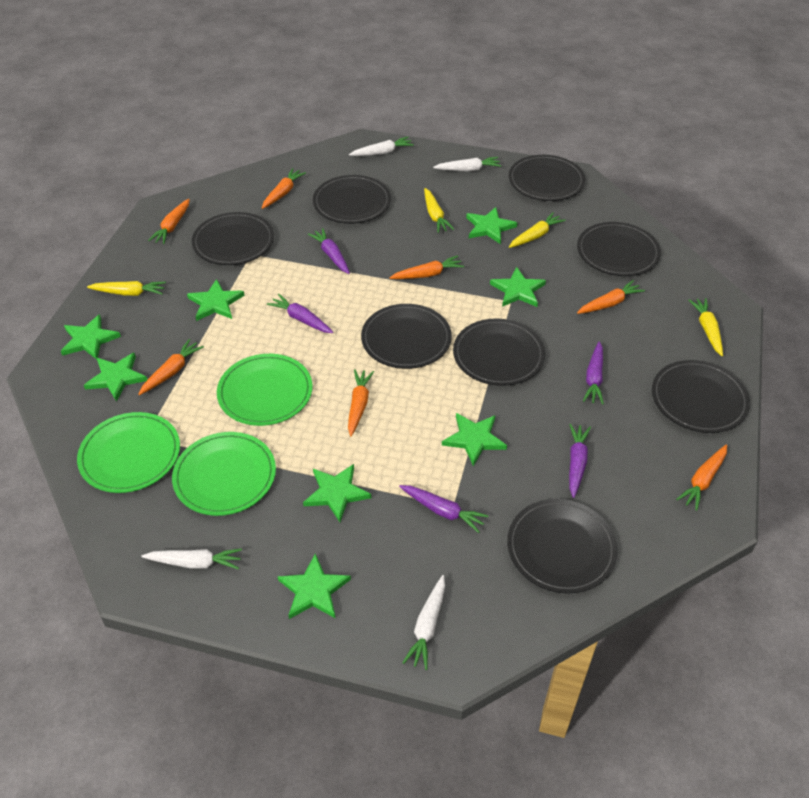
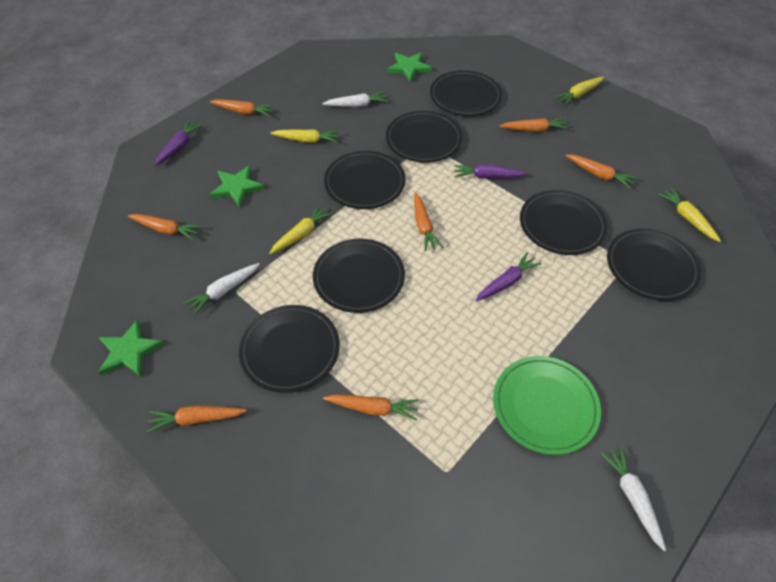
black plate: 8 -> 7
green plate: 3 -> 1
green star: 8 -> 3
purple carrot: 5 -> 3
white carrot: 4 -> 3

